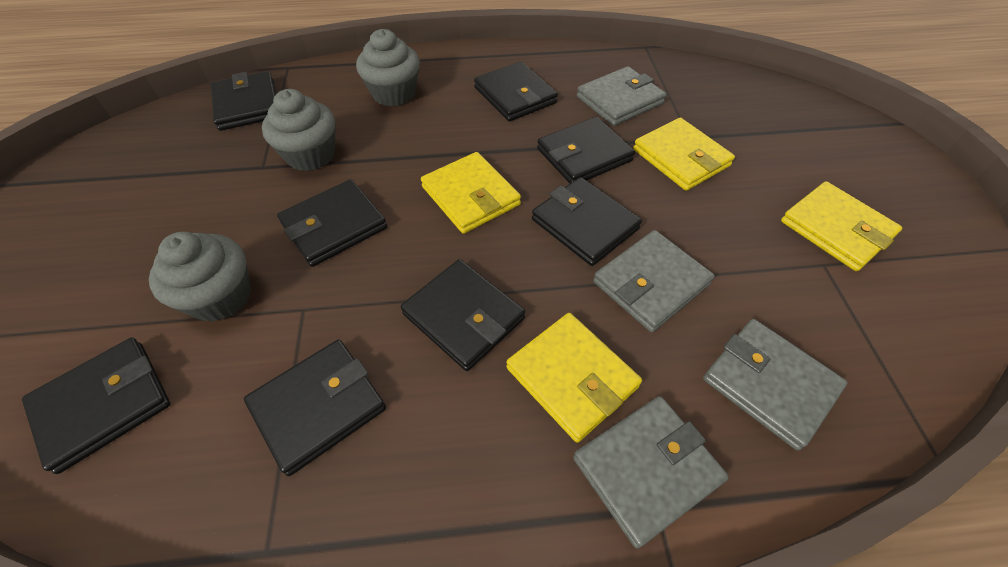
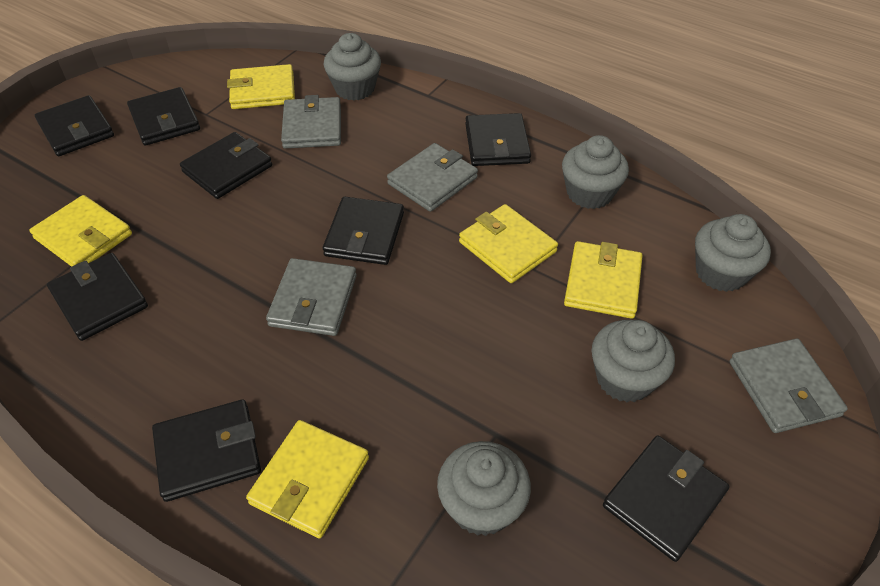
grey cupcake: 3 -> 5
yellow wallet: 4 -> 5

